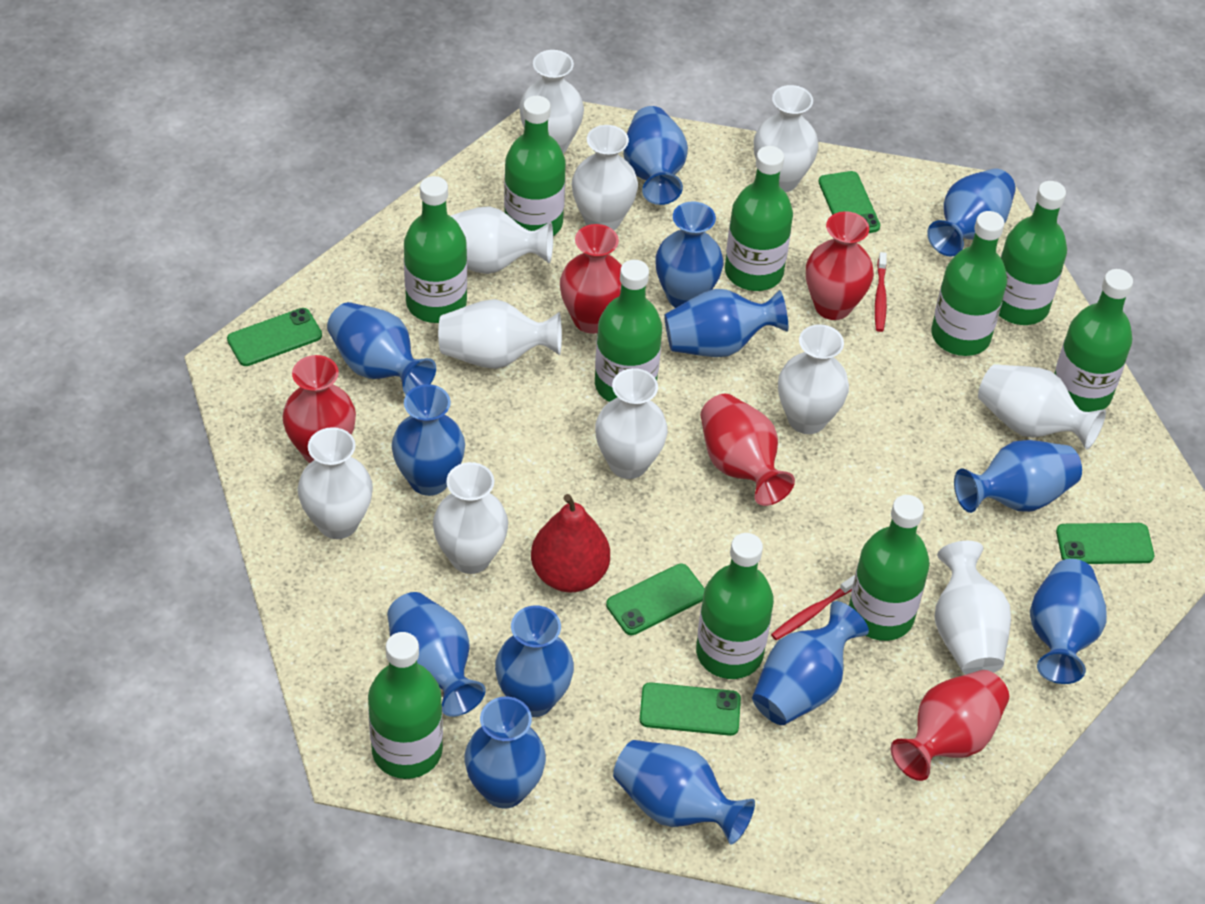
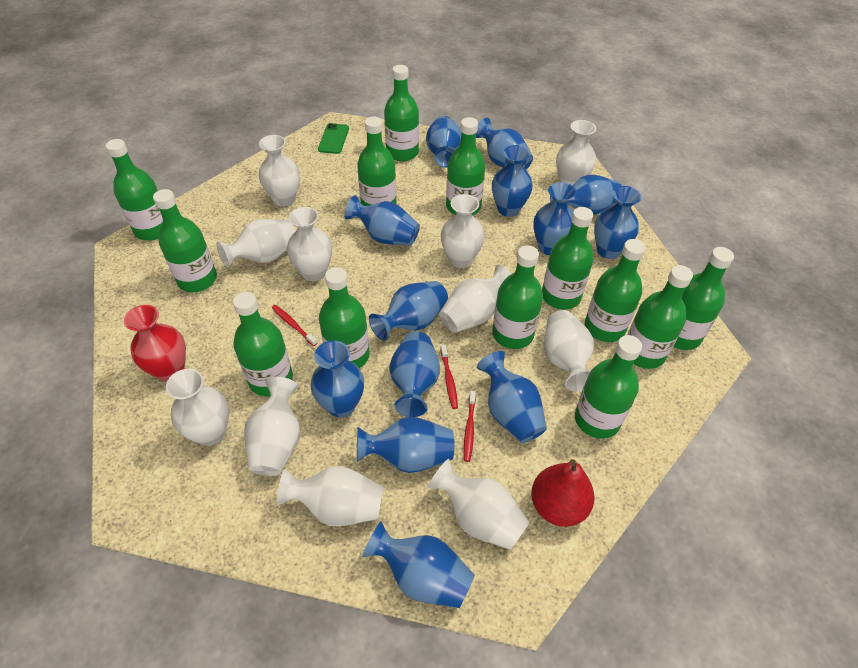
green bottle: 10 -> 13
green phone: 5 -> 1
red toothbrush: 2 -> 3
red vase: 5 -> 1

